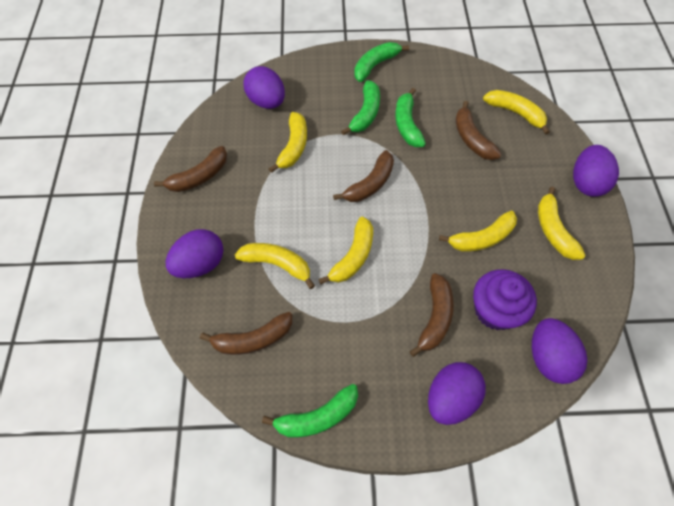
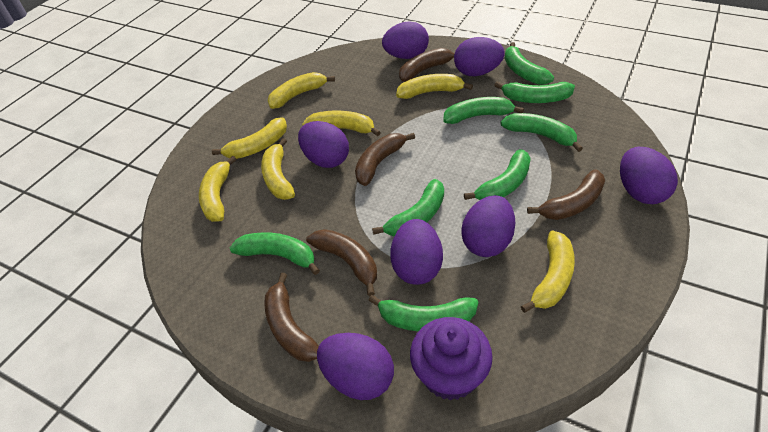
green banana: 4 -> 8
purple egg: 5 -> 7
yellow banana: 6 -> 7

